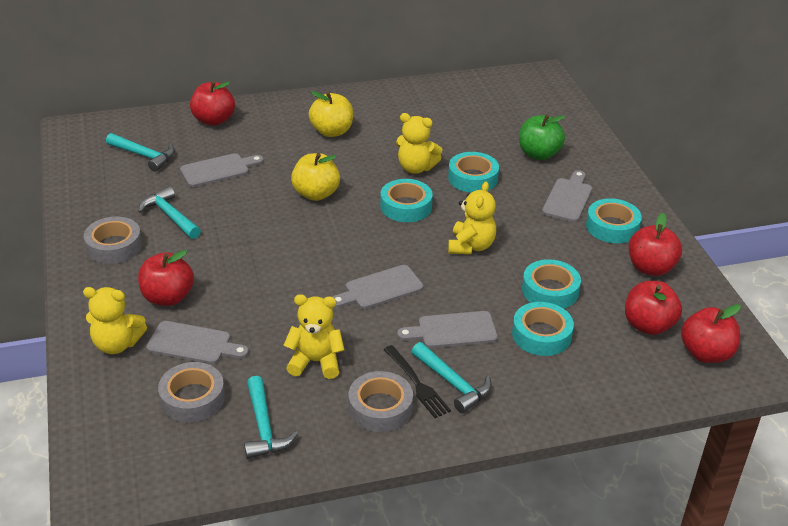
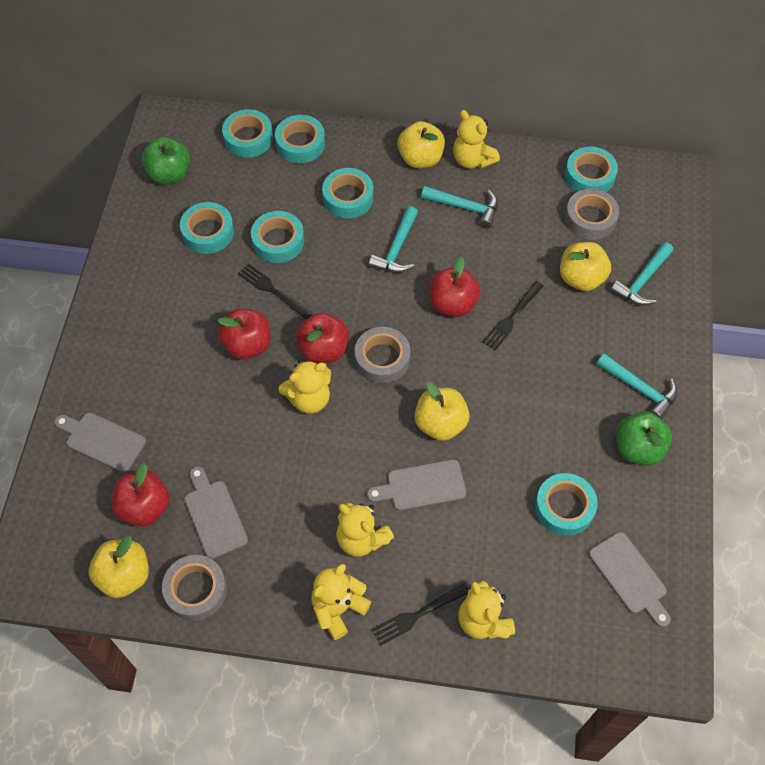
black fork: 1 -> 3
green apple: 1 -> 2
grey cutting board: 5 -> 4
red apple: 5 -> 4
turquoise tape: 5 -> 7
yellow apple: 2 -> 4
yellow teddy bear: 4 -> 5

